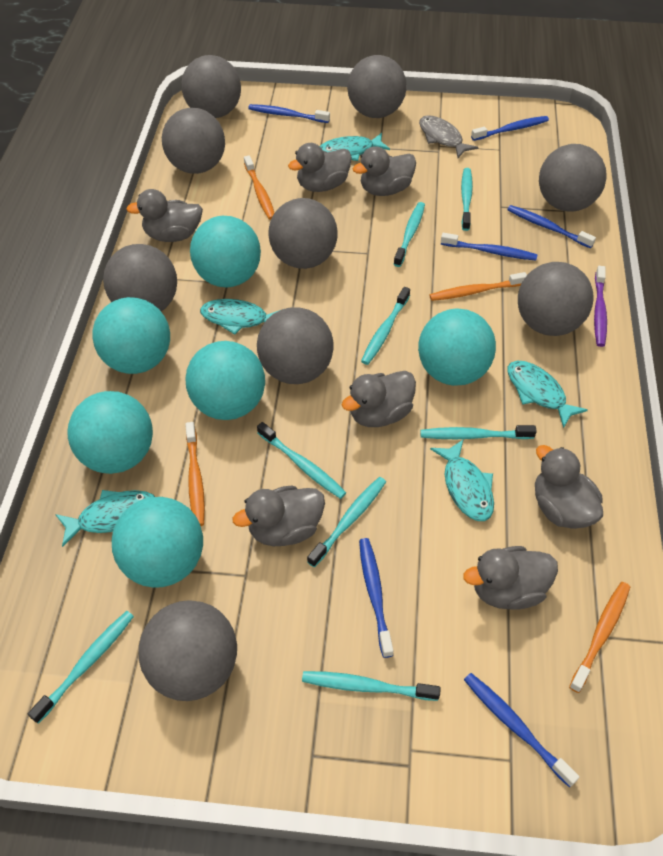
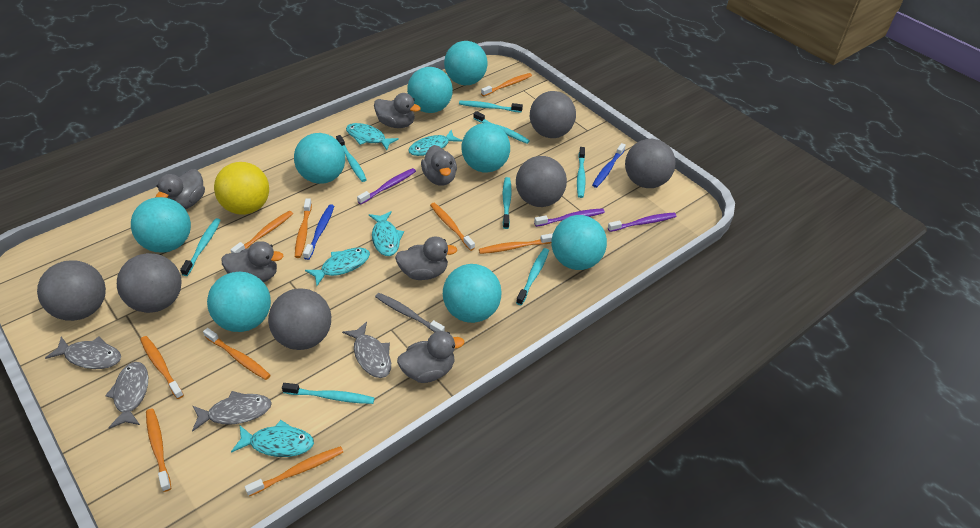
blue toothbrush: 6 -> 2
grey ball: 9 -> 6
grey duck: 7 -> 6
grey fish: 1 -> 4
grey toothbrush: 0 -> 1
orange toothbrush: 4 -> 9
purple toothbrush: 1 -> 3
turquoise ball: 6 -> 8
yellow ball: 0 -> 1

